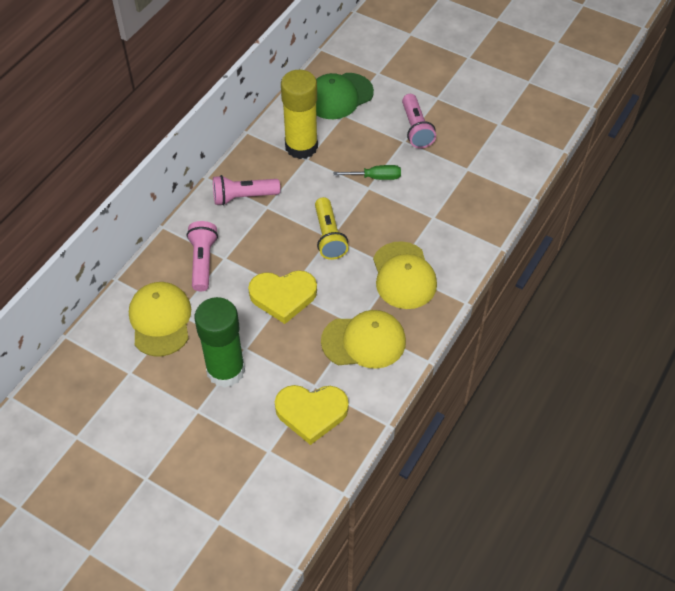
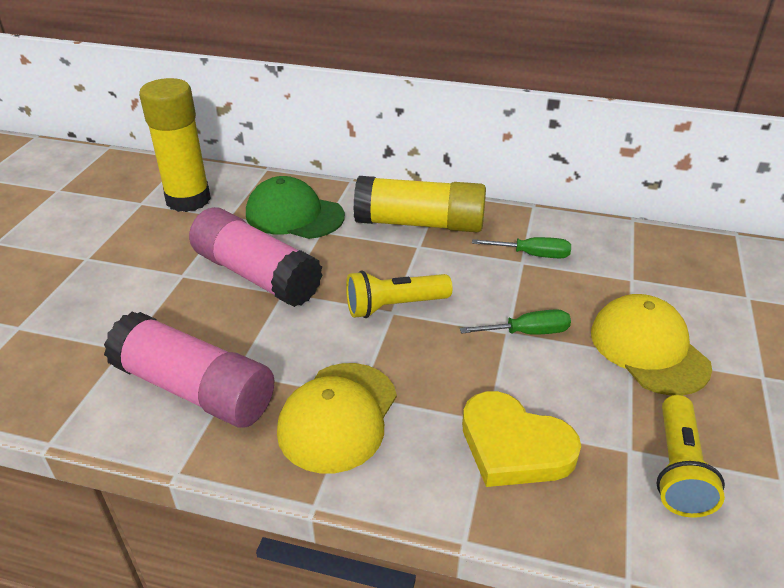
green glue stick: 1 -> 0
green screwdriver: 1 -> 2
pink flashlight: 3 -> 0
pink glue stick: 0 -> 2
yellow cap: 3 -> 2
yellow flashlight: 1 -> 2
yellow glue stick: 1 -> 2
yellow heart: 2 -> 1

